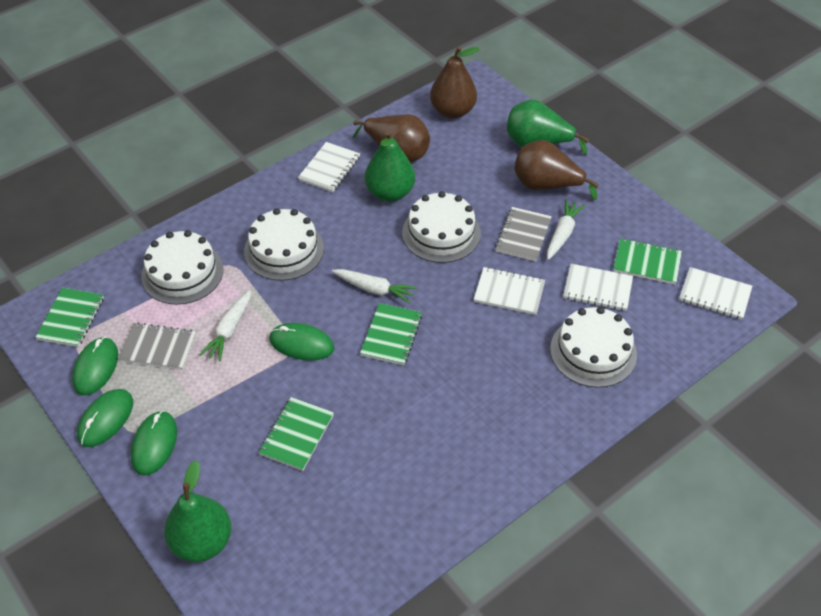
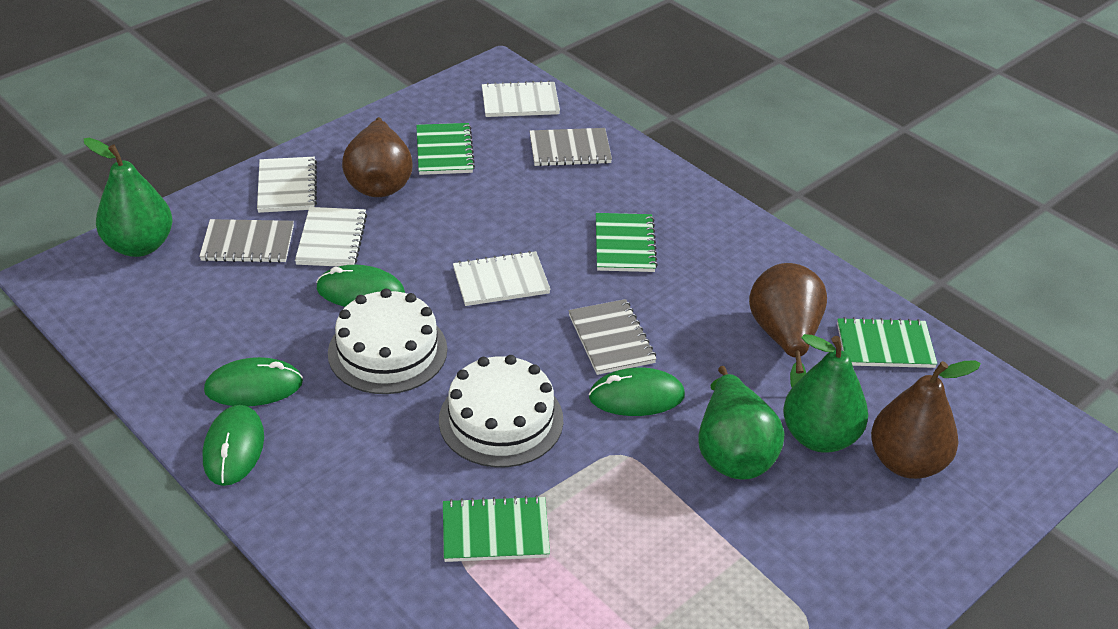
grey notebook: 2 -> 3
white cake: 4 -> 2
white carrot: 3 -> 0

